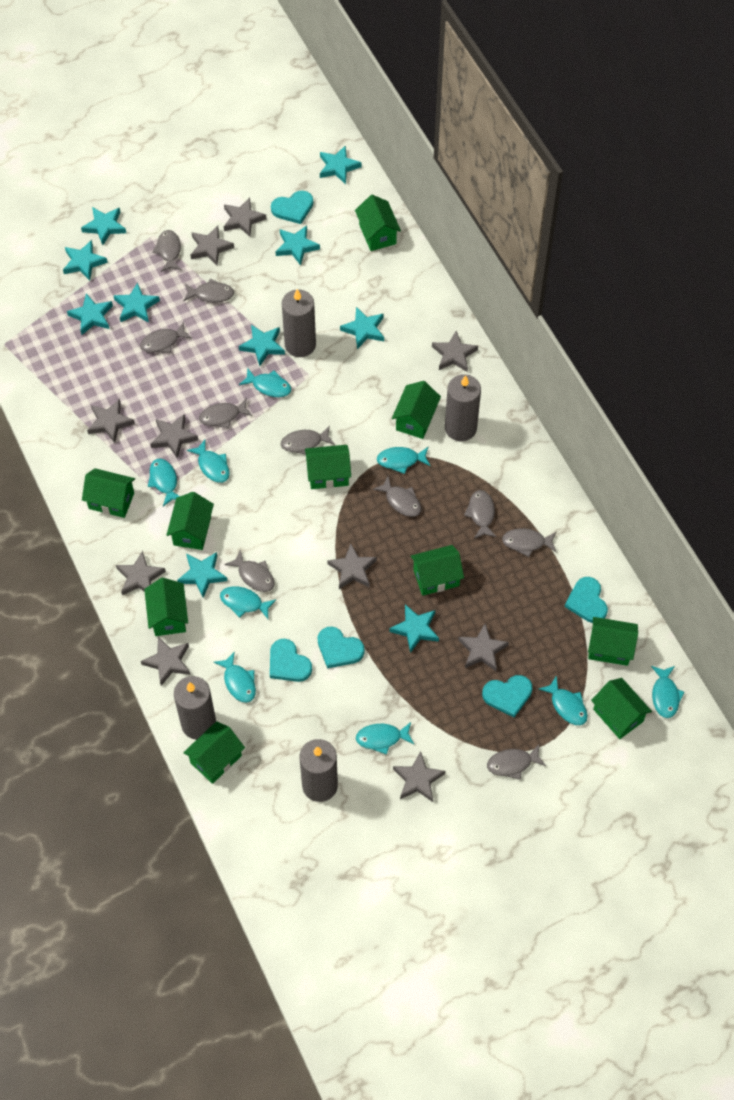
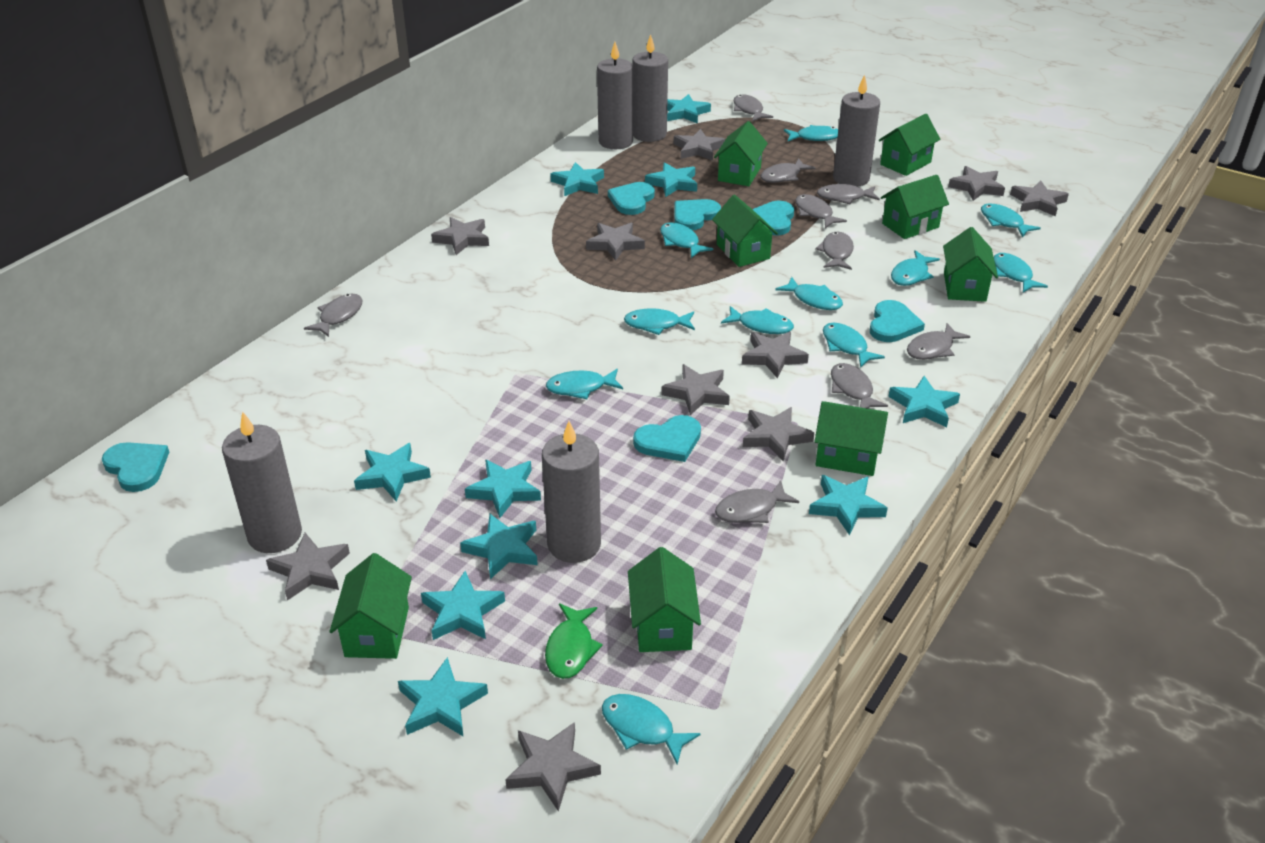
green fish: 0 -> 1
green house: 10 -> 8
grey candle: 4 -> 5
grey fish: 10 -> 9
turquoise fish: 9 -> 11
turquoise heart: 5 -> 6

